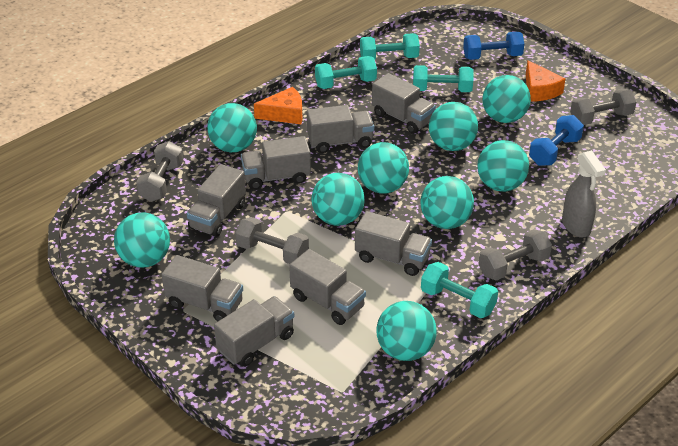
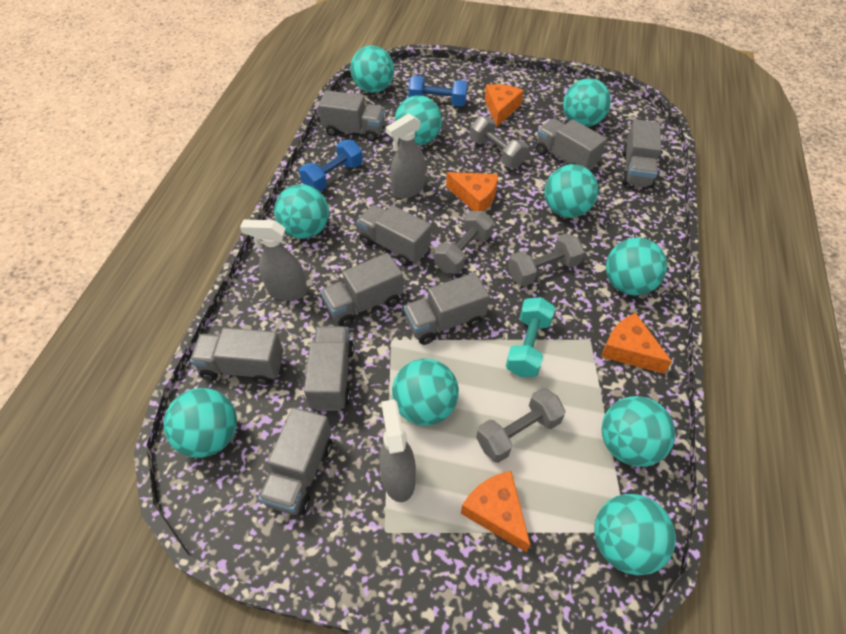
grey spray bottle: 1 -> 3
grey truck: 8 -> 9
orange cheese: 2 -> 4
turquoise ball: 9 -> 10
turquoise dumbbell: 4 -> 1

